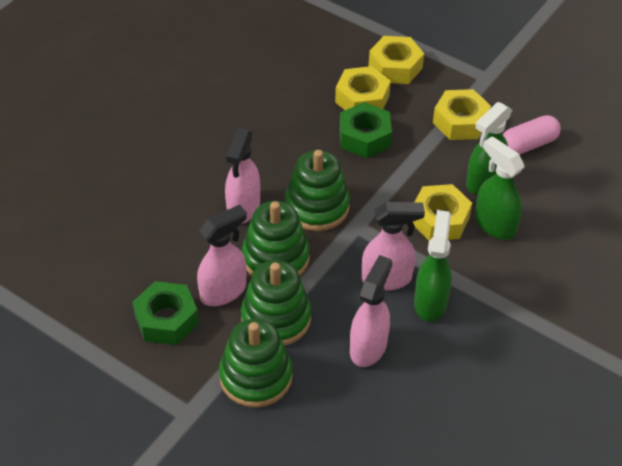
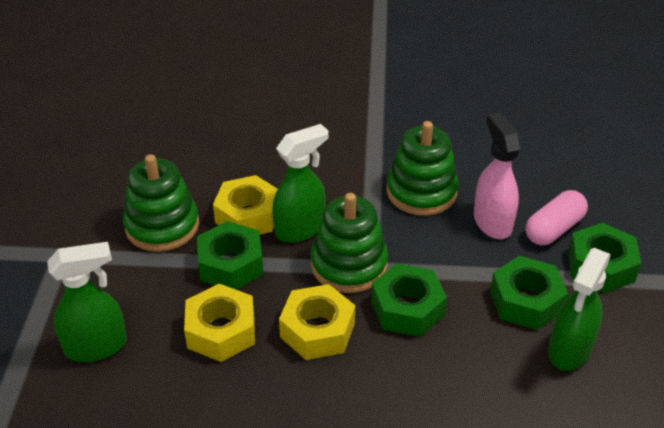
green nut: 2 -> 4
green stacking toy: 4 -> 3
pink spray bottle: 4 -> 1
yellow nut: 4 -> 3

